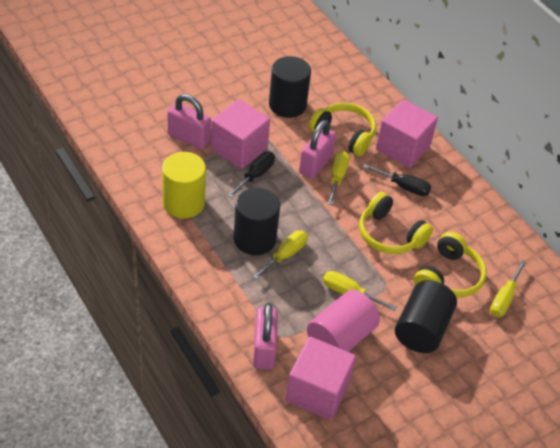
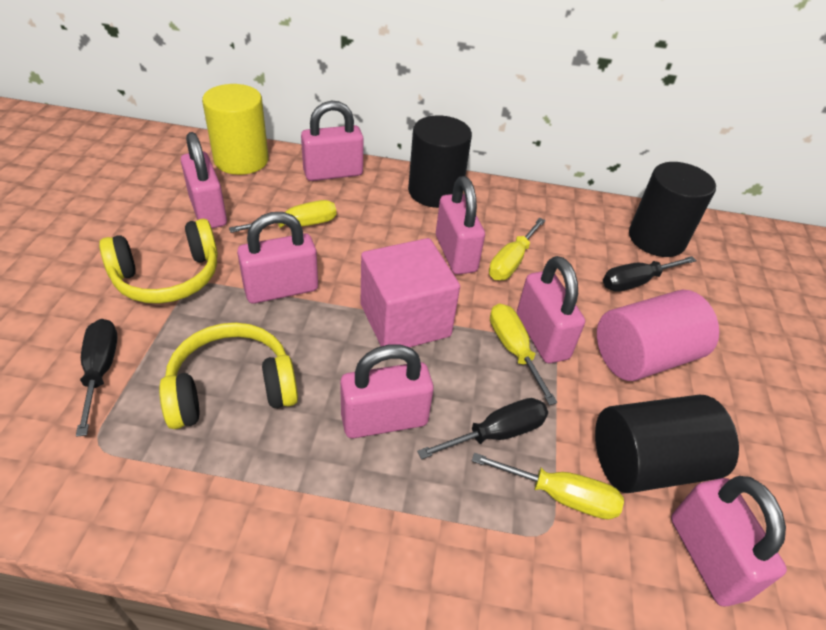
black screwdriver: 2 -> 3
pink cube: 3 -> 1
pink padlock: 3 -> 7
yellow headphones: 3 -> 2

